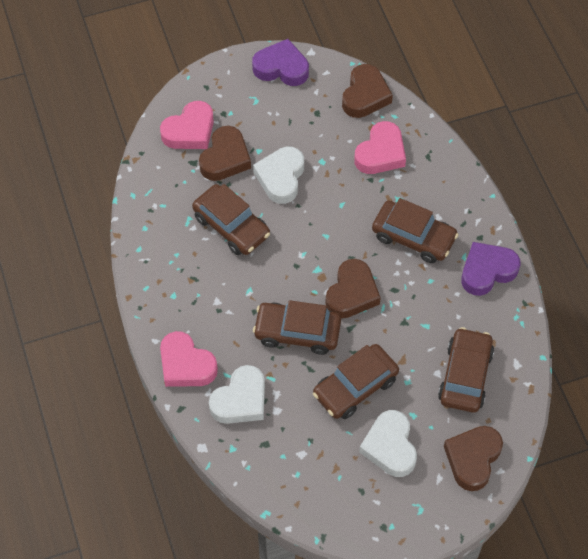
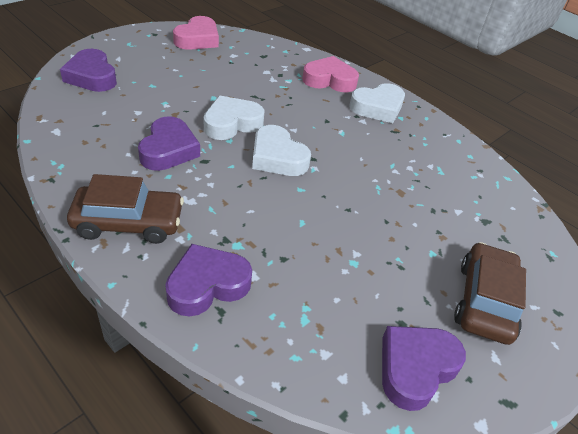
brown car: 5 -> 2
brown heart: 4 -> 0
pink heart: 3 -> 2
purple heart: 2 -> 4

